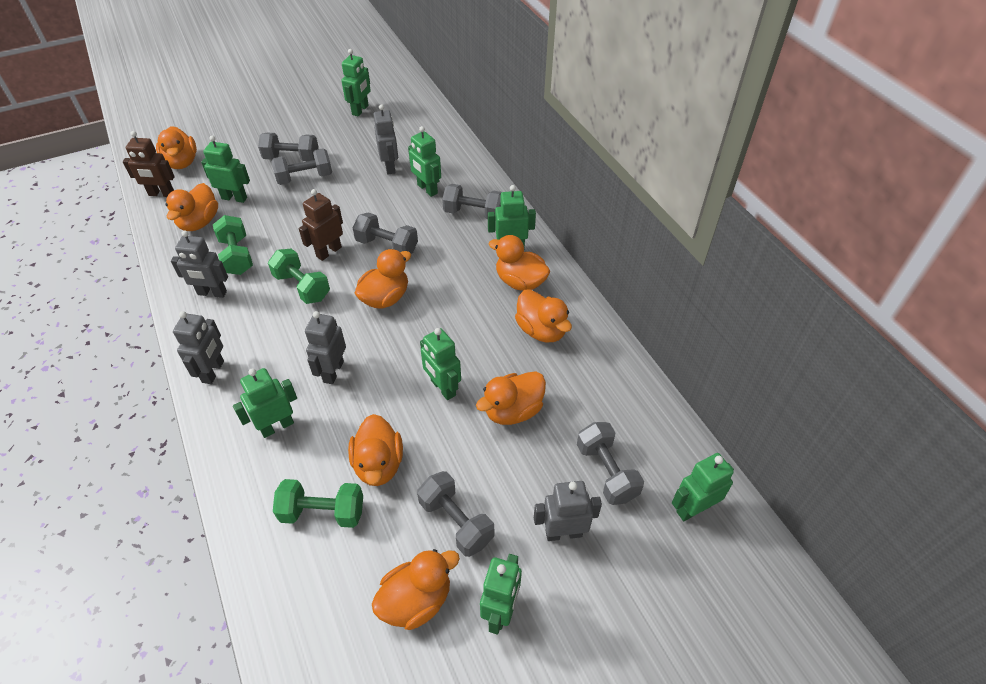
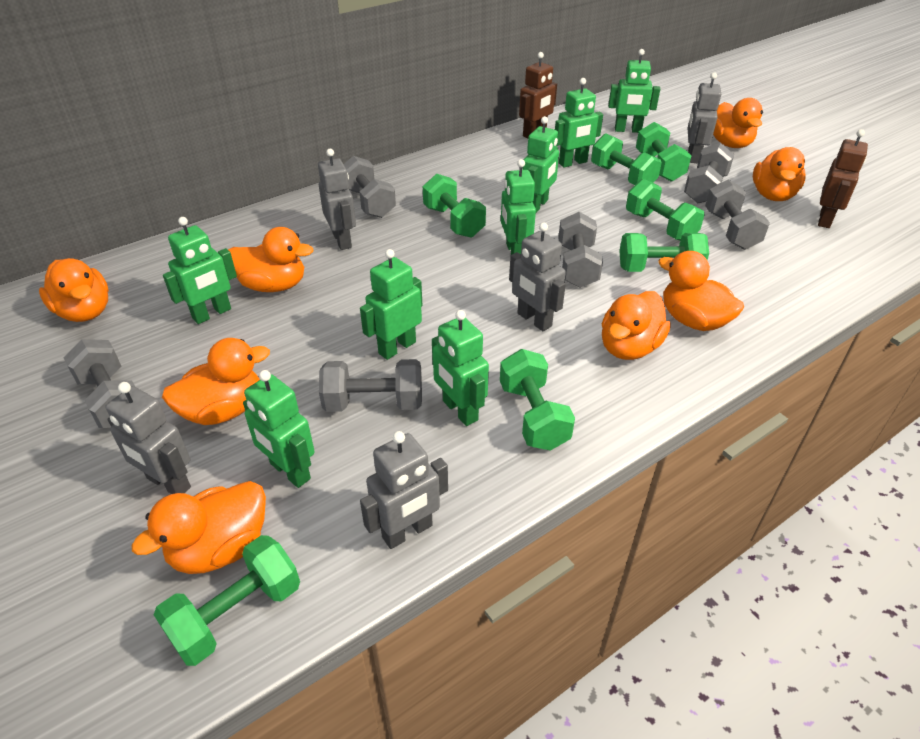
green dumbbell: 3 -> 7

